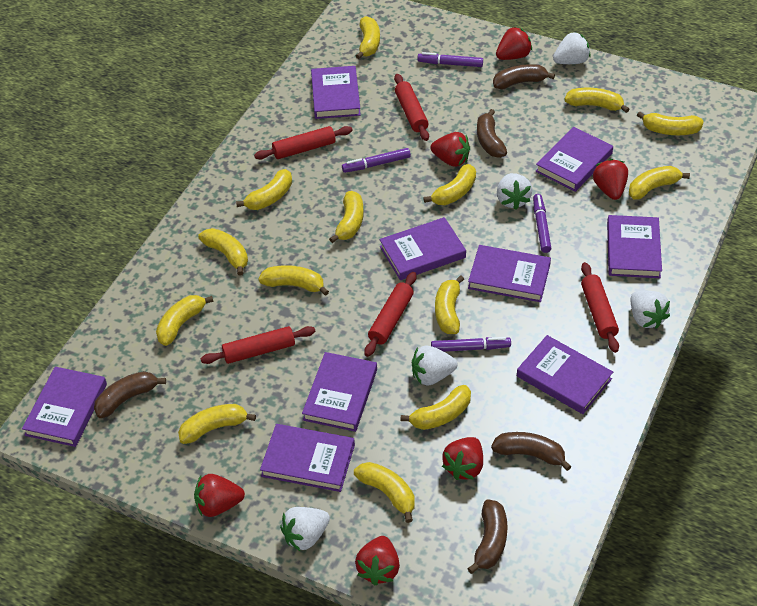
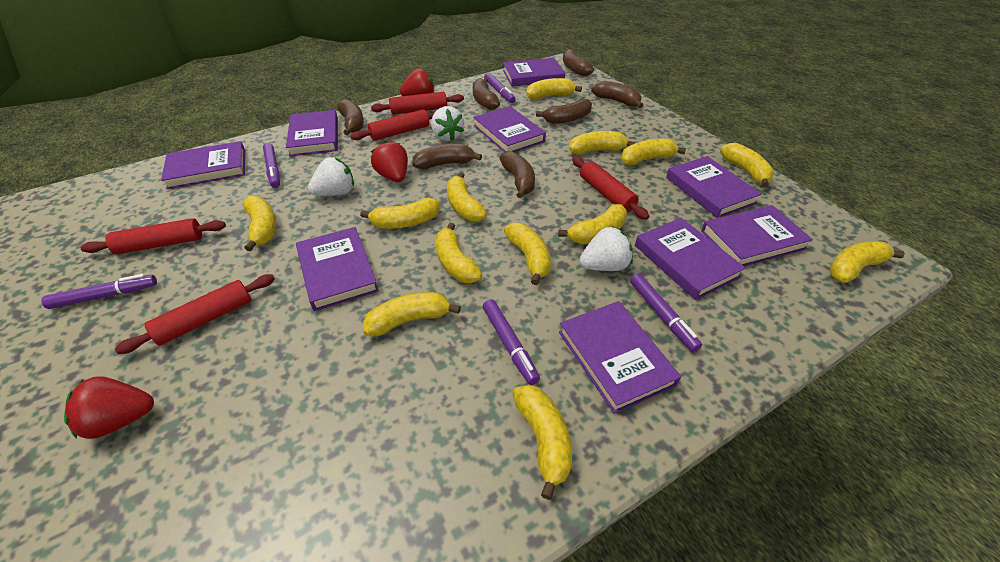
brown banana: 5 -> 7
purple marker: 4 -> 5
red strawberry: 6 -> 3
white strawberry: 5 -> 3
yellow banana: 14 -> 13

